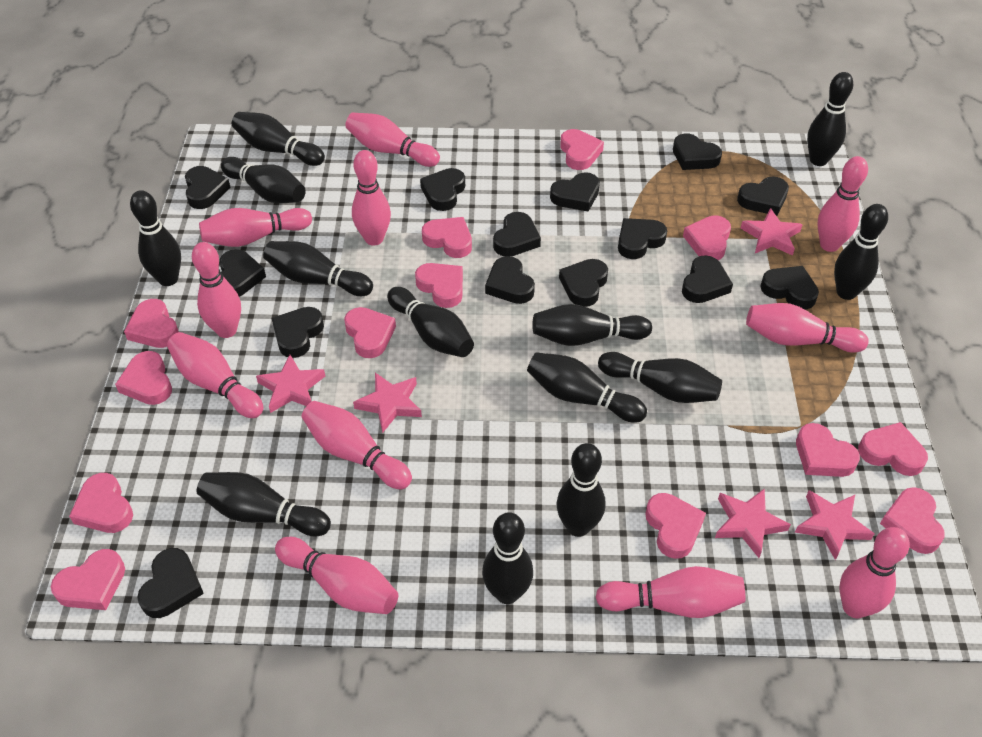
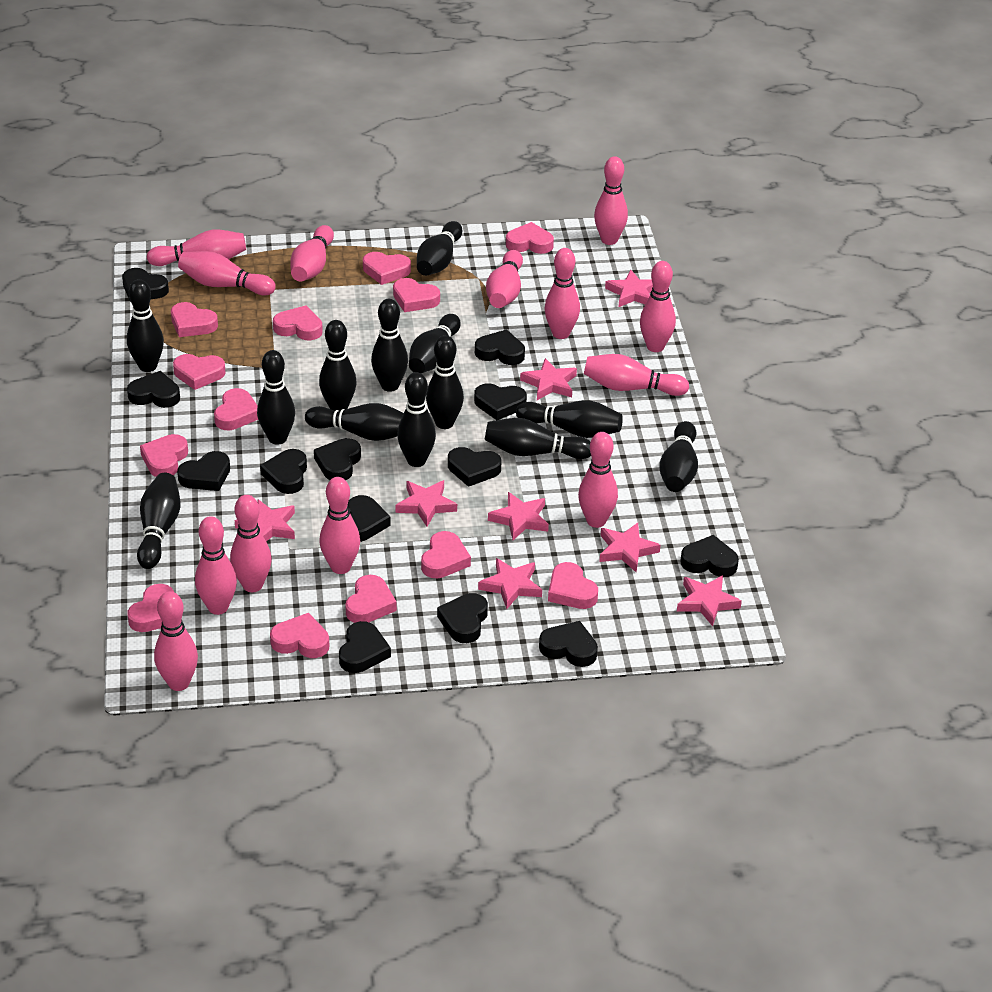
black heart: 14 -> 13
pink bowling pin: 11 -> 13
pink star: 5 -> 8

